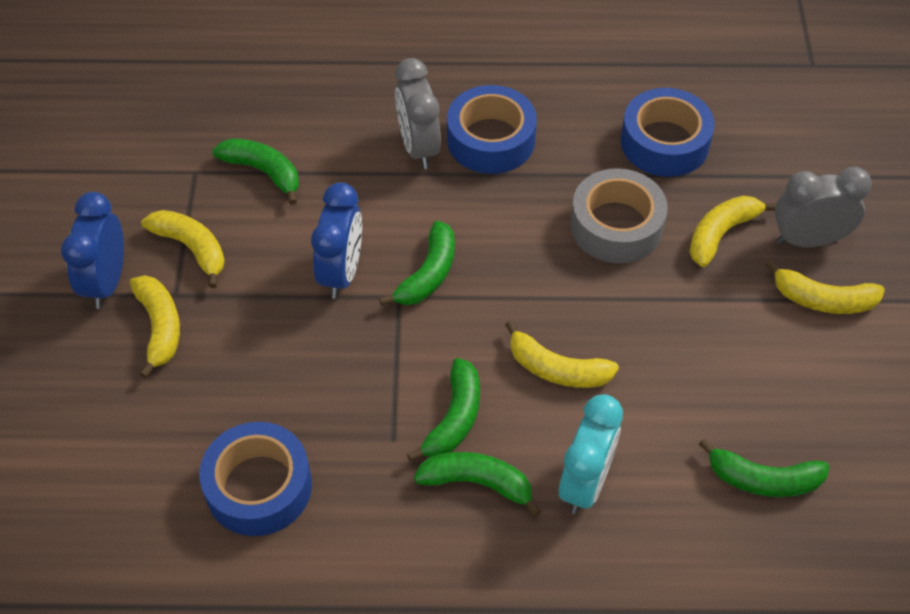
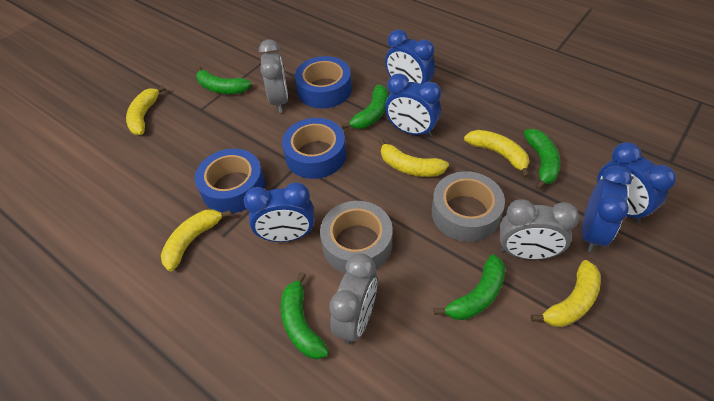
blue clock: 2 -> 5
grey clock: 2 -> 3
grey tape: 1 -> 2
turquoise clock: 1 -> 0

